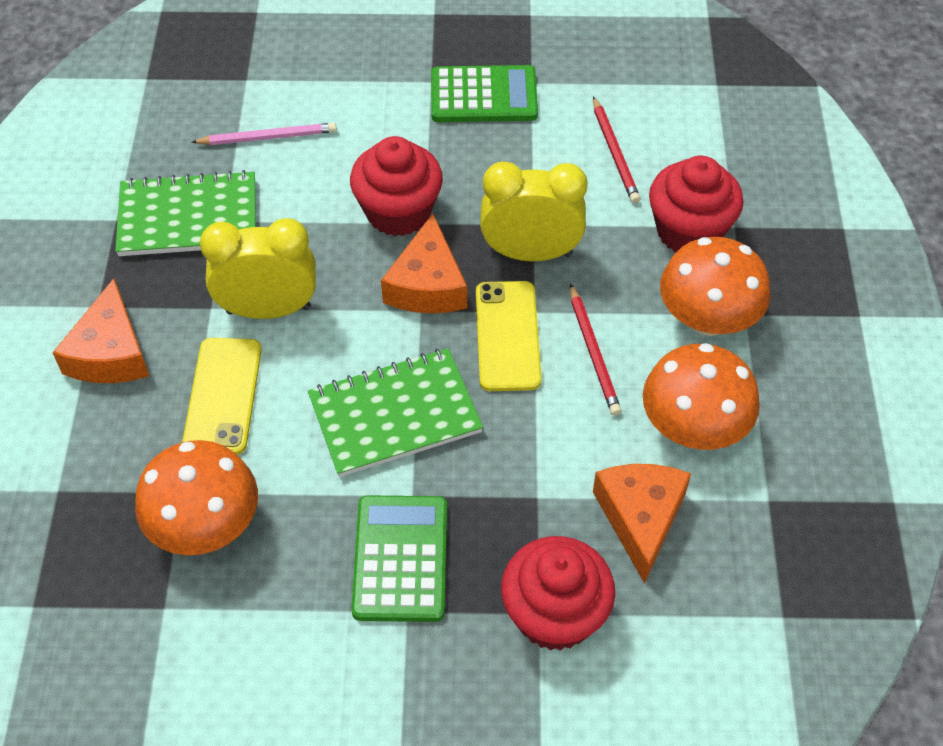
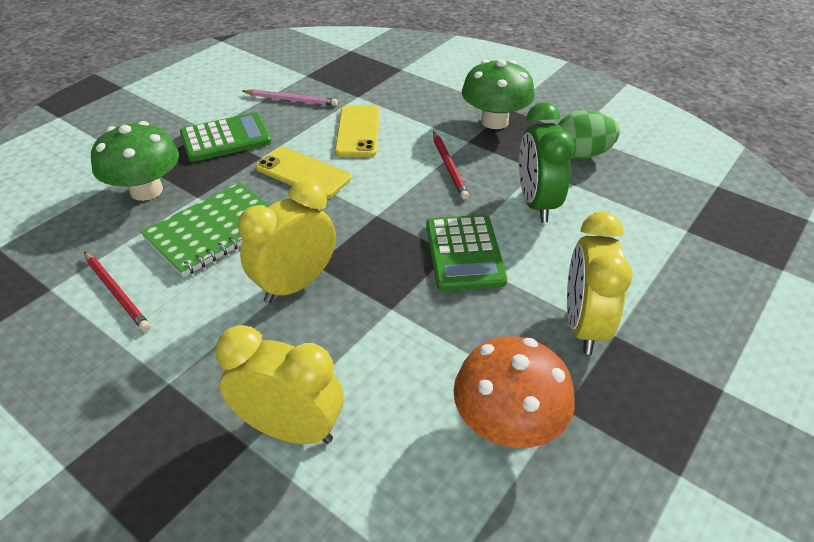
green clock: 0 -> 1
green egg: 0 -> 1
green mushroom: 0 -> 2
green notebook: 2 -> 1
orange cheese: 3 -> 0
orange mushroom: 3 -> 1
red cupcake: 3 -> 0
yellow clock: 2 -> 3

